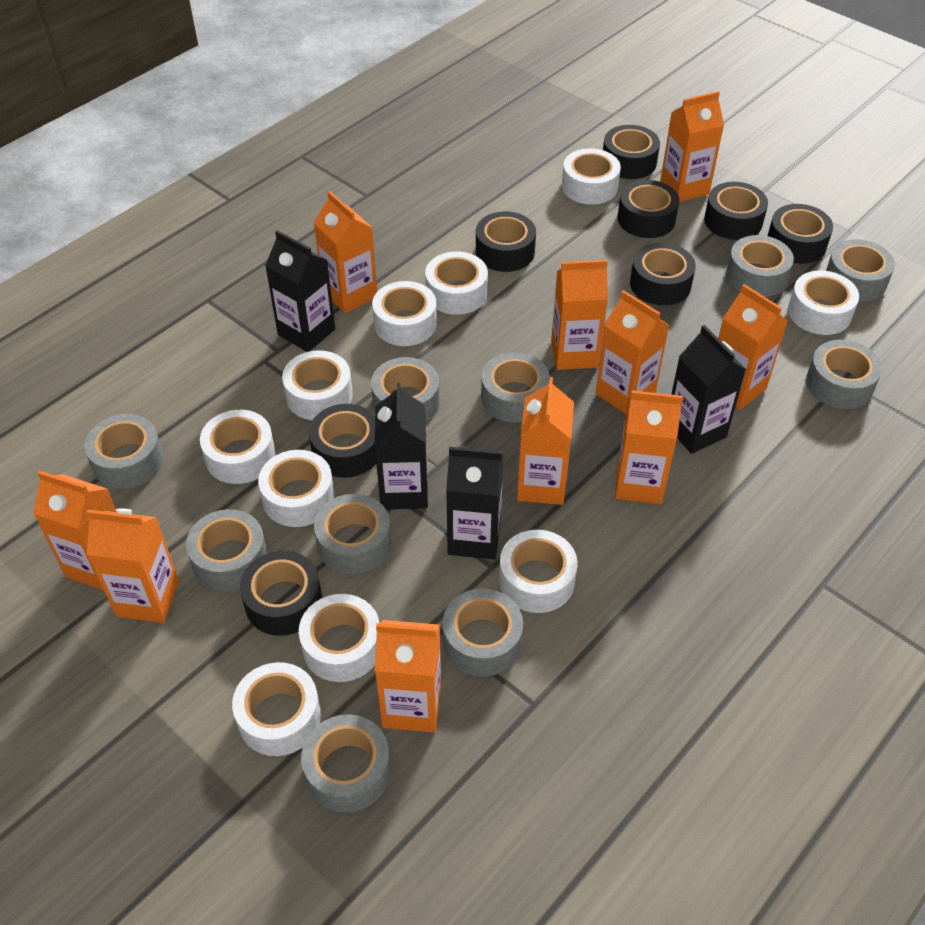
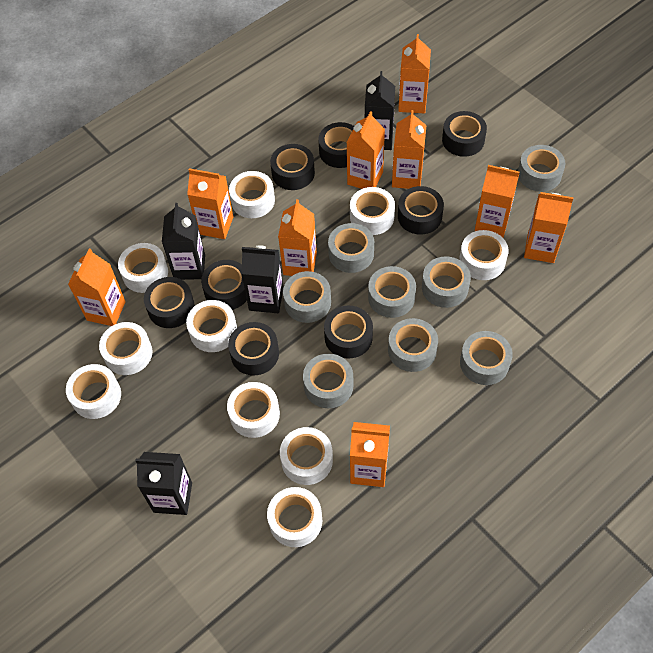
grey tape: 10 -> 8
orange carton: 10 -> 9

